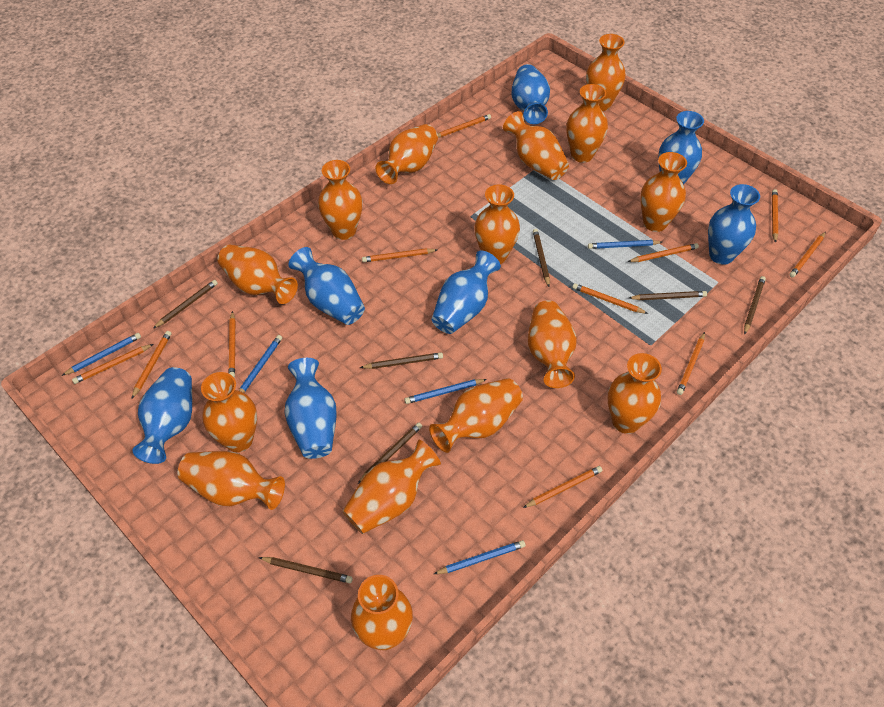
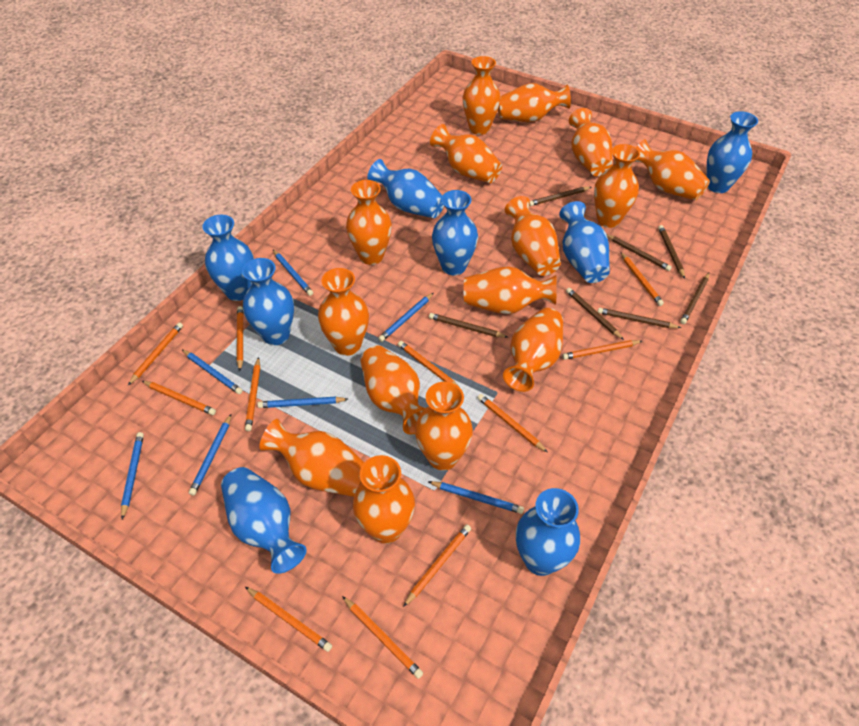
blue pencil: 5 -> 7
blue vase: 7 -> 8

